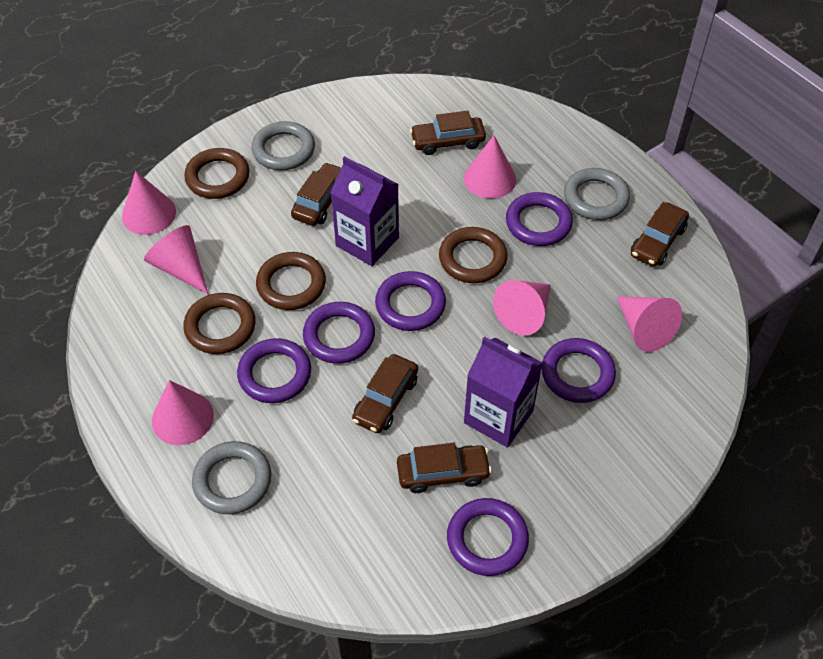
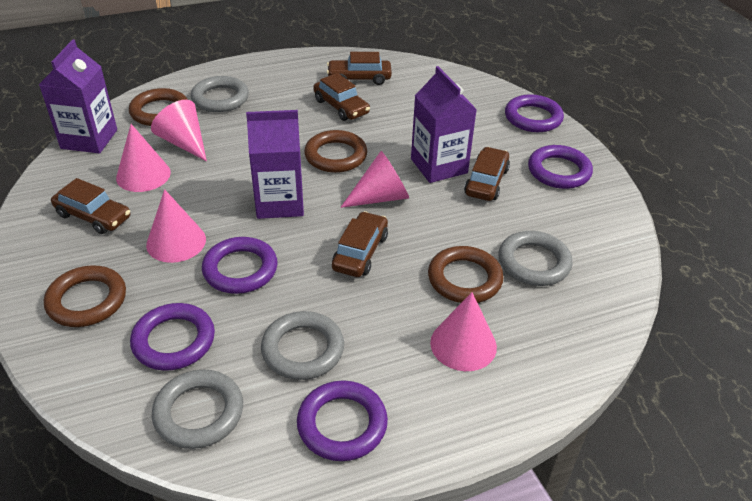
grey ring: 3 -> 4
pink cone: 6 -> 5
purple carton: 2 -> 3
purple ring: 6 -> 5

